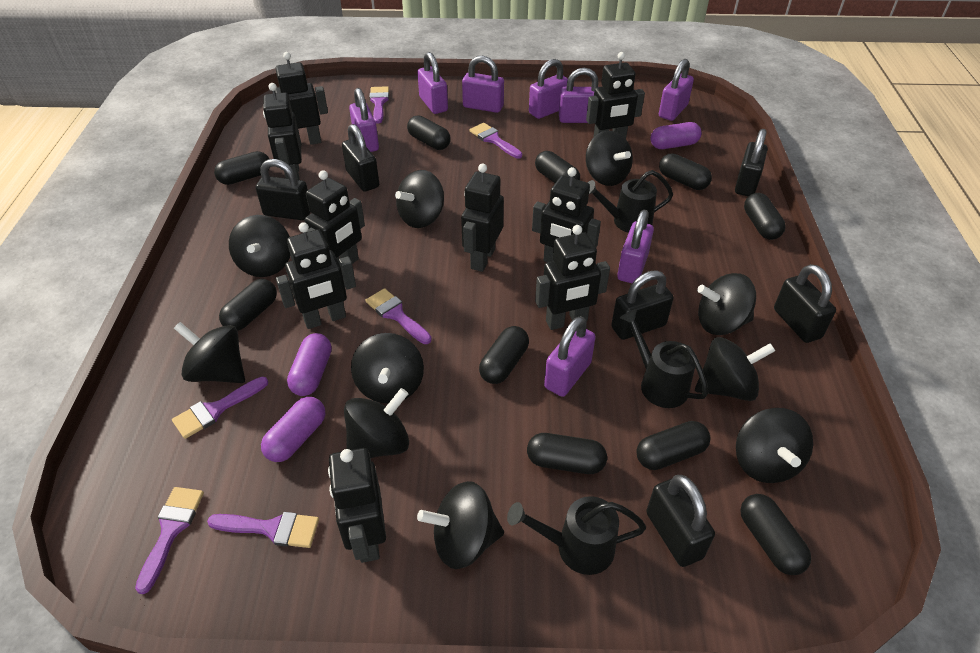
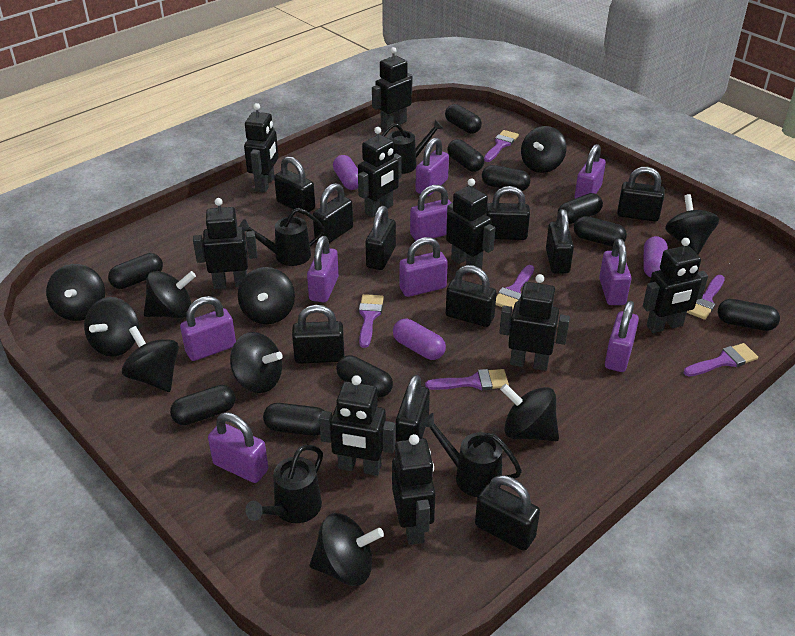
black padlock: 6 -> 10
black watering can: 3 -> 4
purple padlock: 8 -> 9

